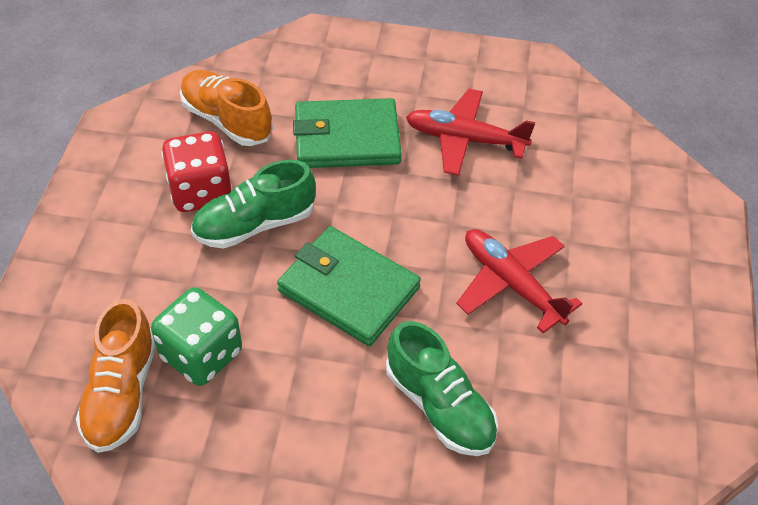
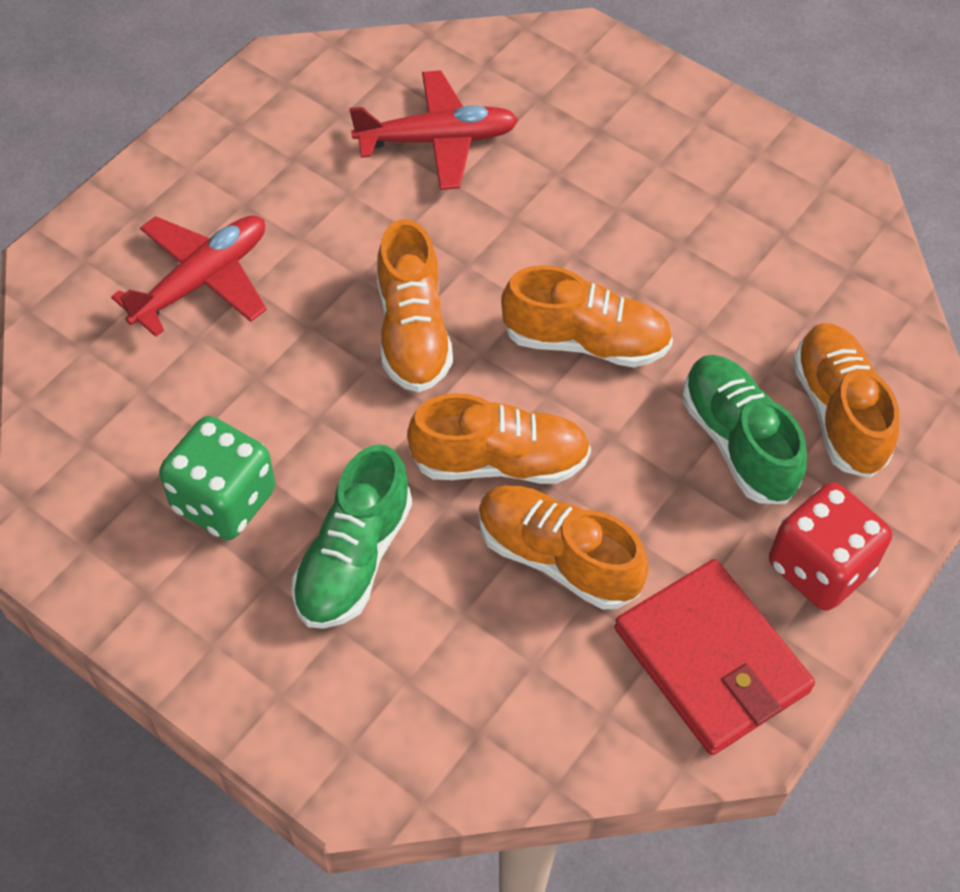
green wallet: 2 -> 0
orange shoe: 2 -> 5
red wallet: 0 -> 1

